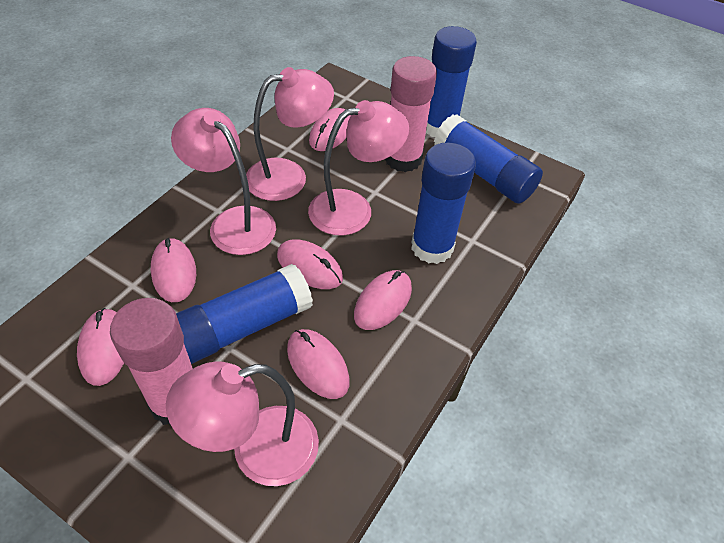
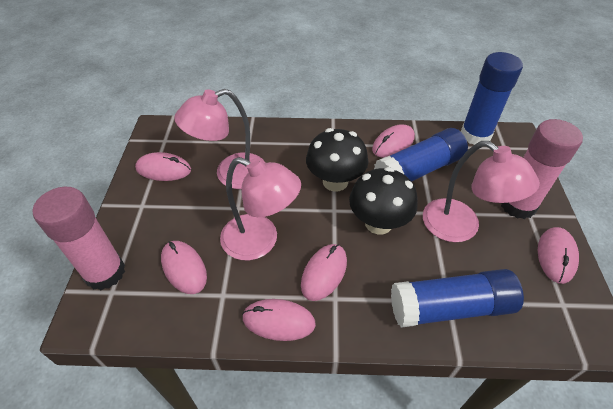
black mushroom: 0 -> 2
blue glue stick: 4 -> 3
pink lamp: 4 -> 3

